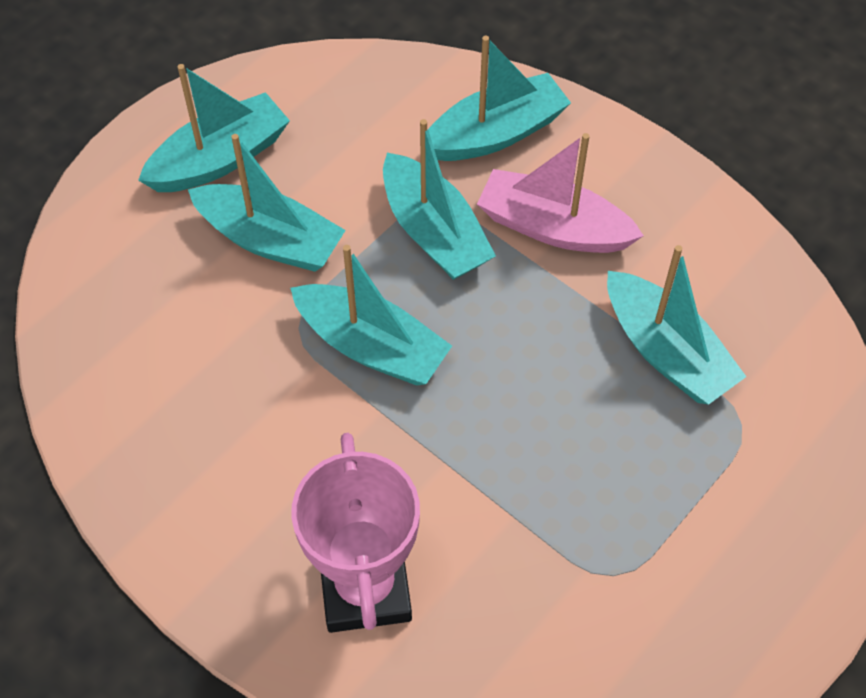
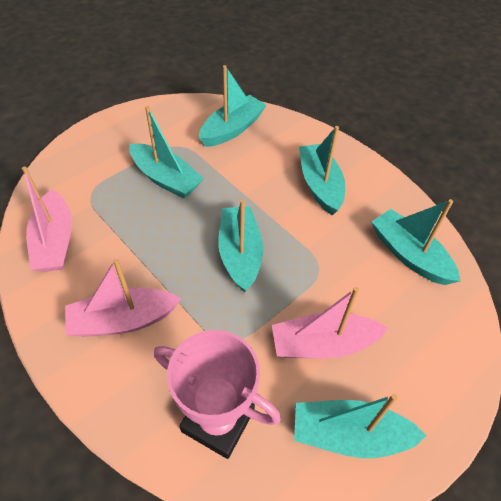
pink boat: 1 -> 3

